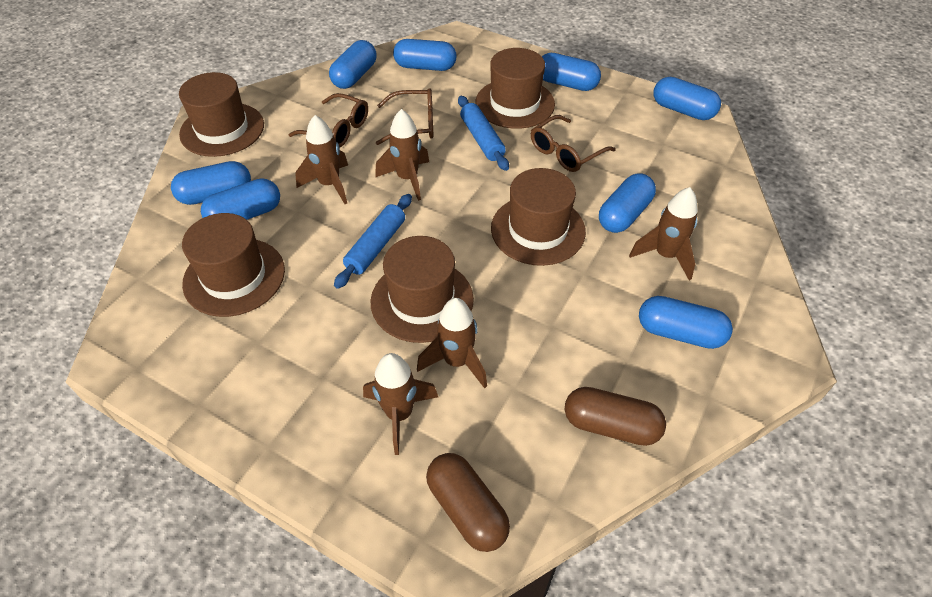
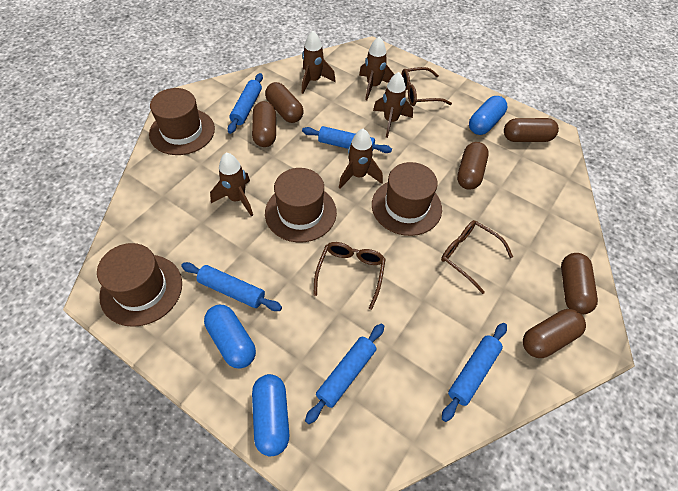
blue capsule: 8 -> 3
blue rolling pin: 2 -> 5
brown capsule: 2 -> 6
brown hat: 5 -> 4

